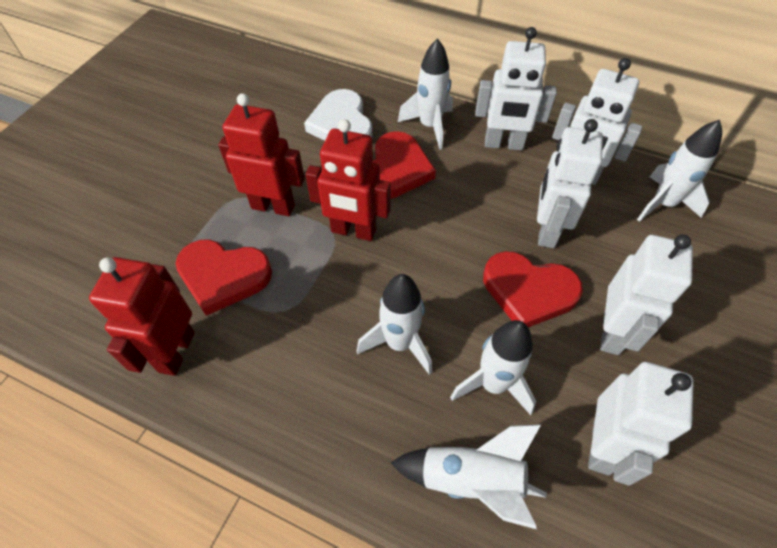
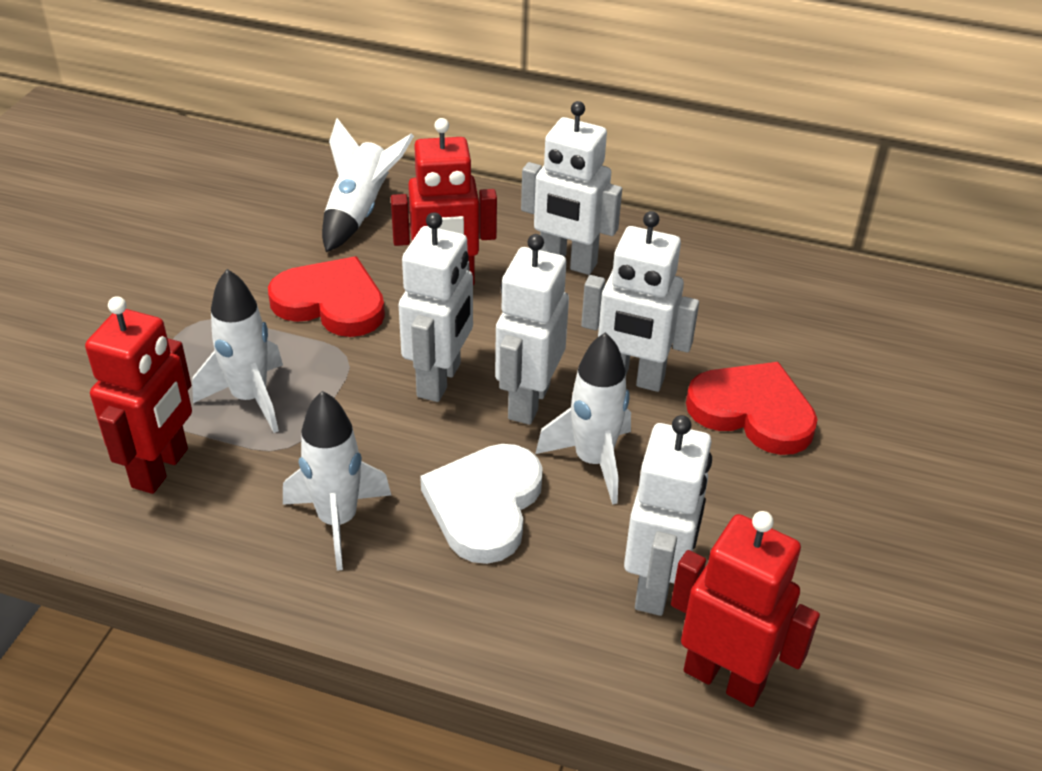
red heart: 3 -> 2
white rocket: 5 -> 4

